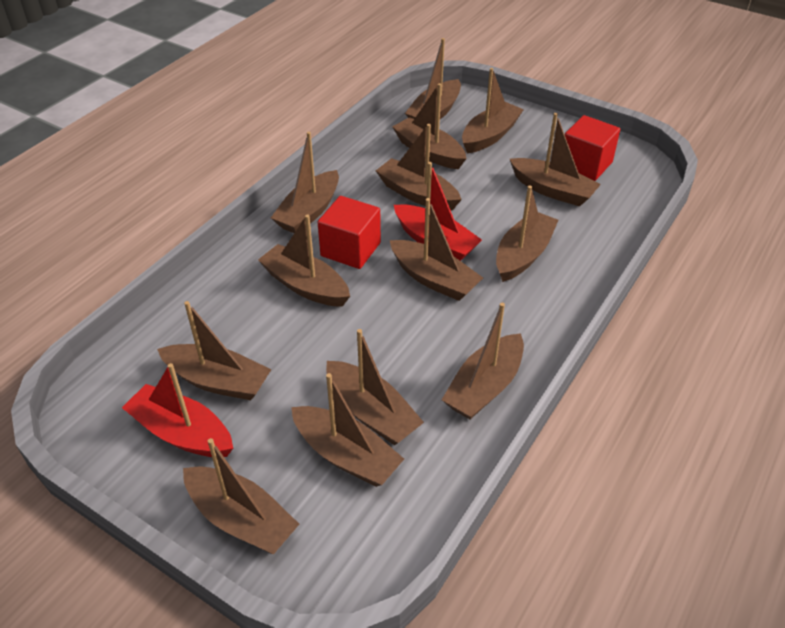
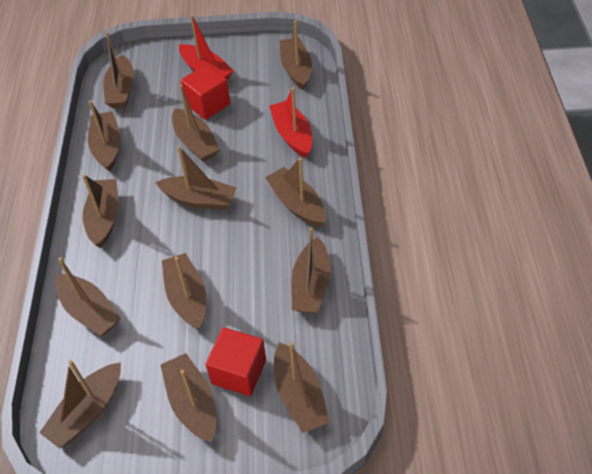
brown boat: 14 -> 13

